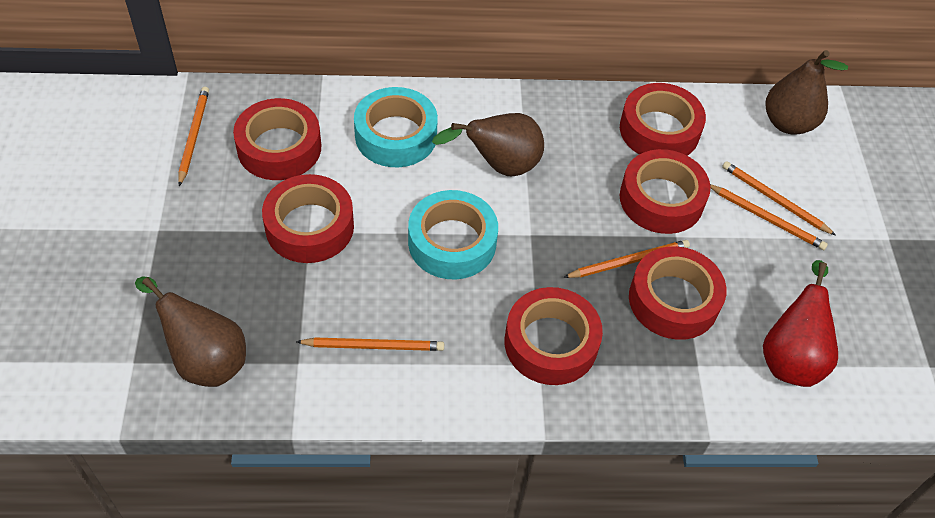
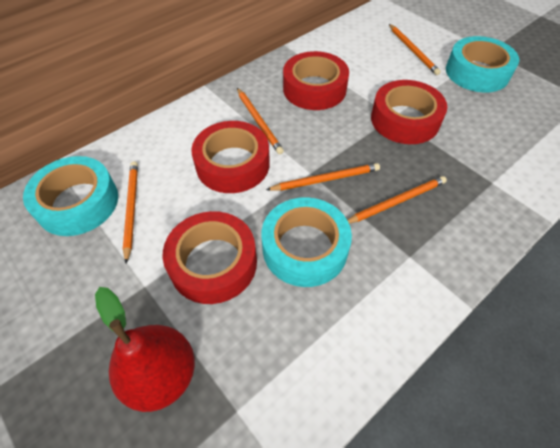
brown pear: 3 -> 0
red tape: 6 -> 4
turquoise tape: 2 -> 3

